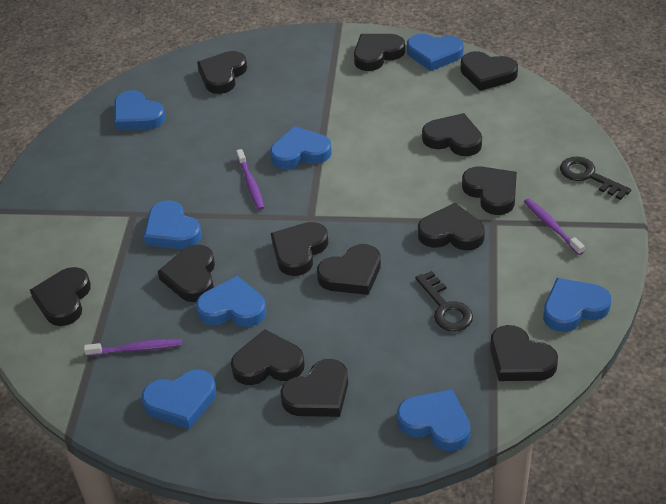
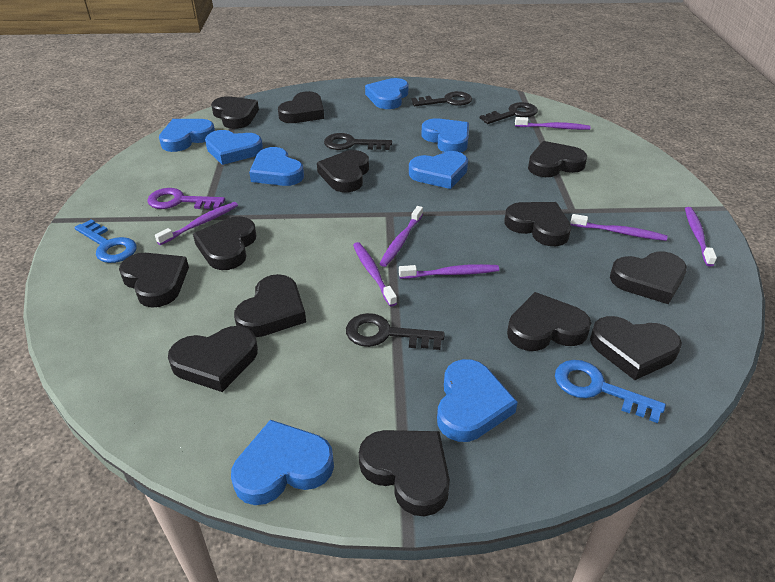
black key: 2 -> 4
blue key: 0 -> 2
purple key: 0 -> 1
purple toothbrush: 3 -> 7

